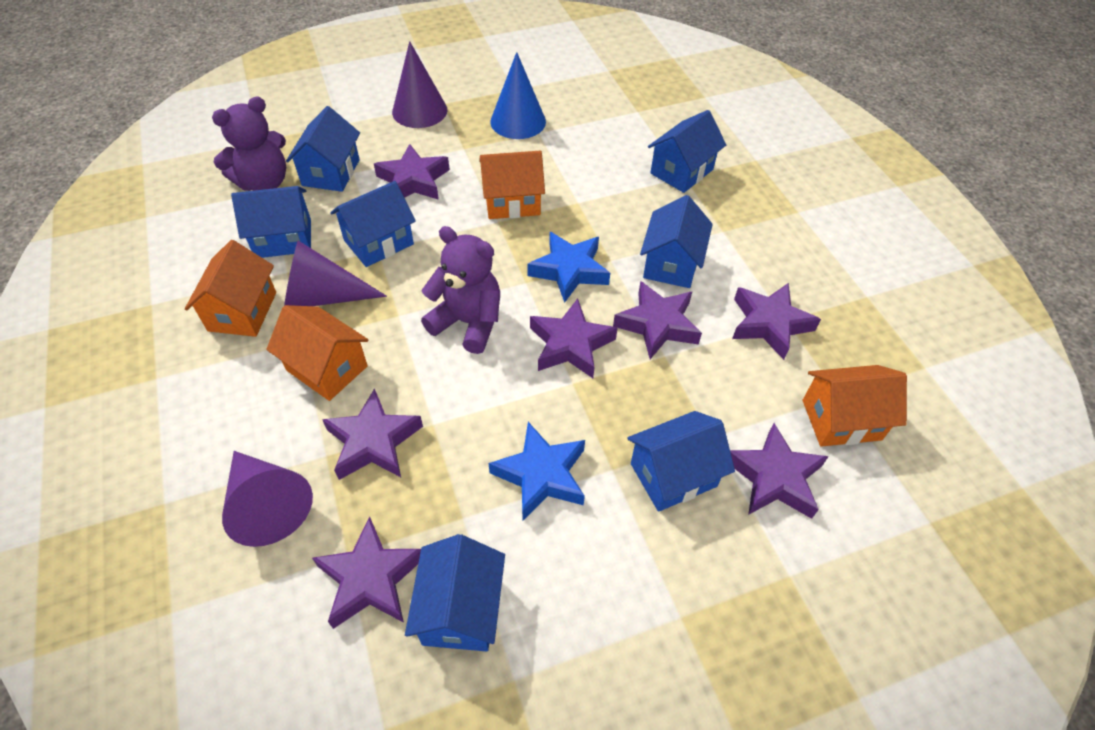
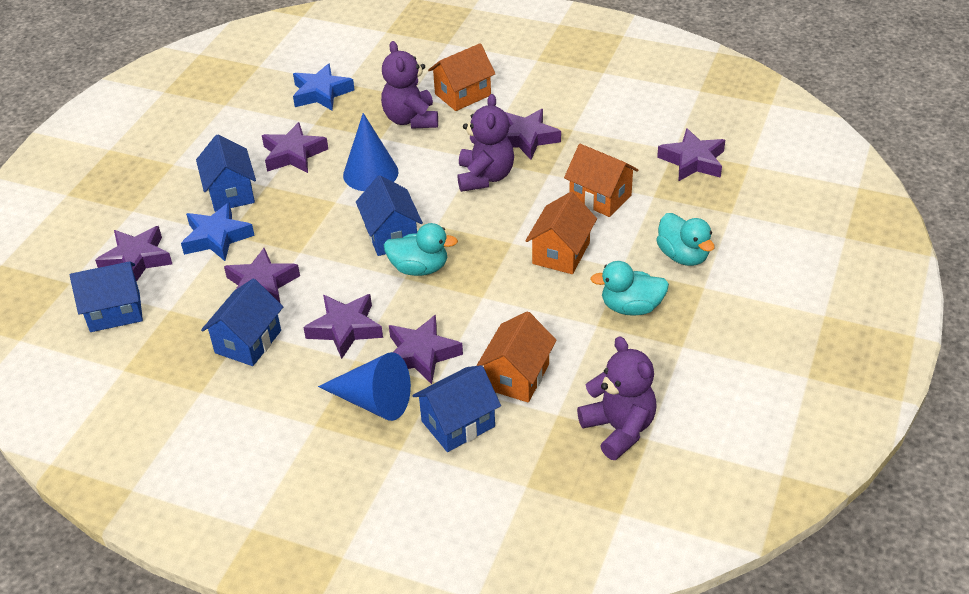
blue cone: 1 -> 2
blue house: 7 -> 5
purple cone: 3 -> 0
purple teddy bear: 2 -> 3
turquoise duck: 0 -> 3

